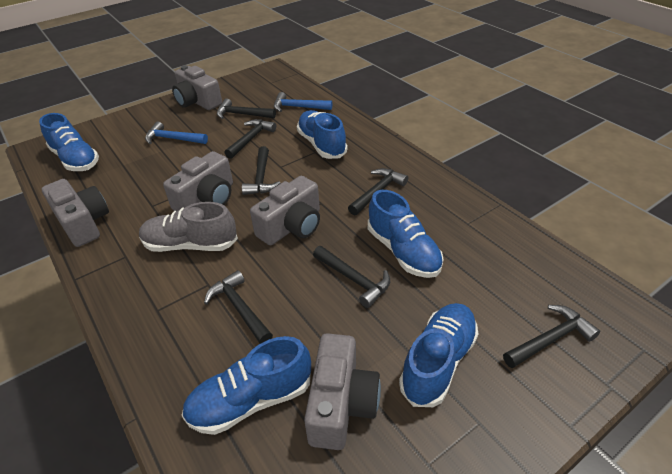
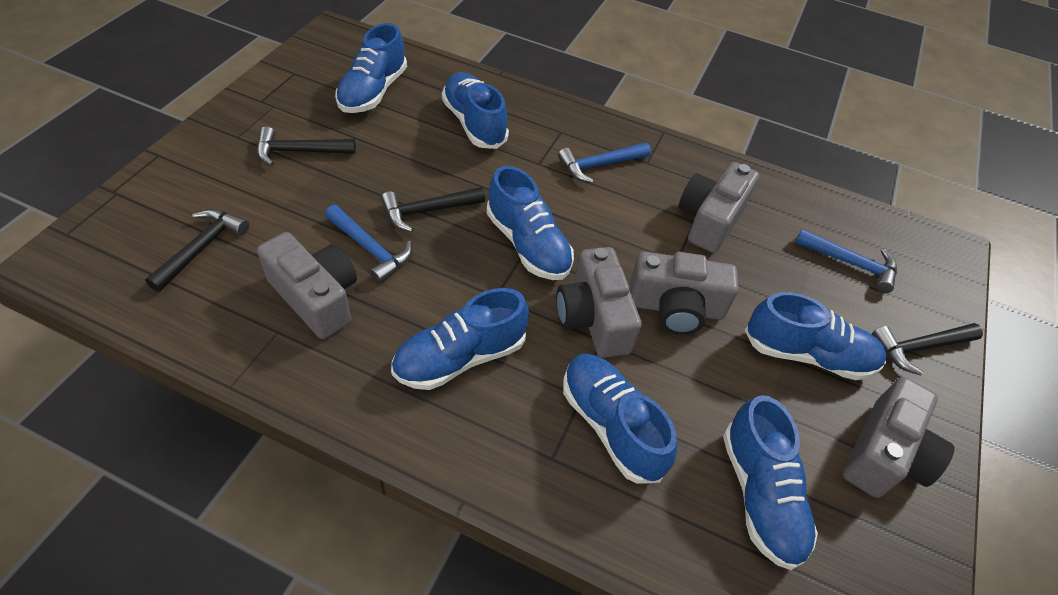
black hammer: 7 -> 4
blue hammer: 2 -> 3
blue shoe: 5 -> 7
grey shoe: 1 -> 0

